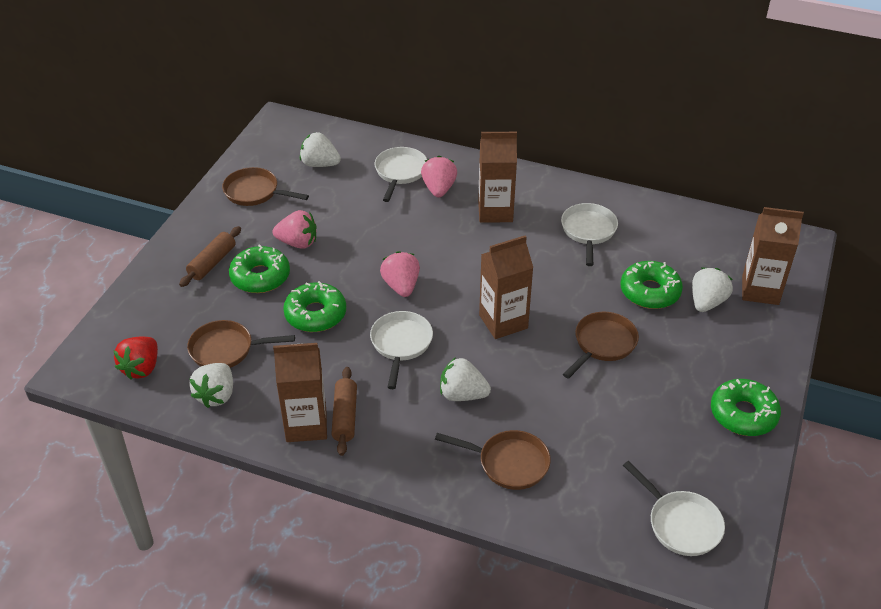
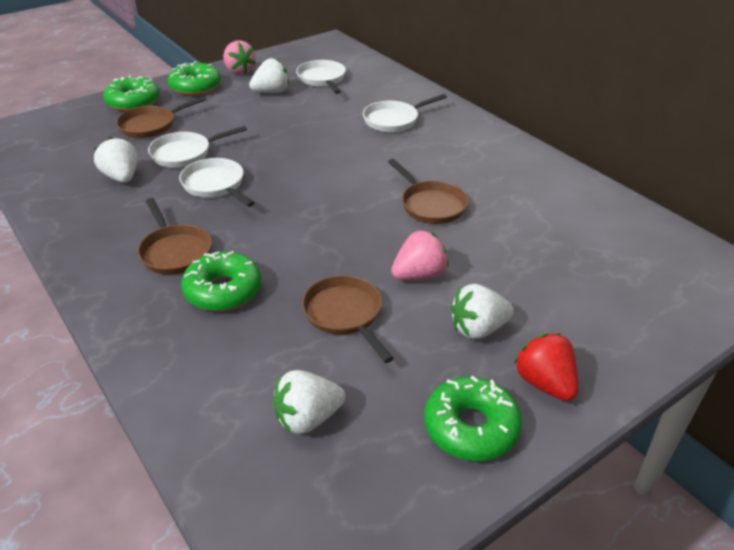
brown carton: 4 -> 0
brown rolling pin: 2 -> 0
pink strawberry: 3 -> 2

